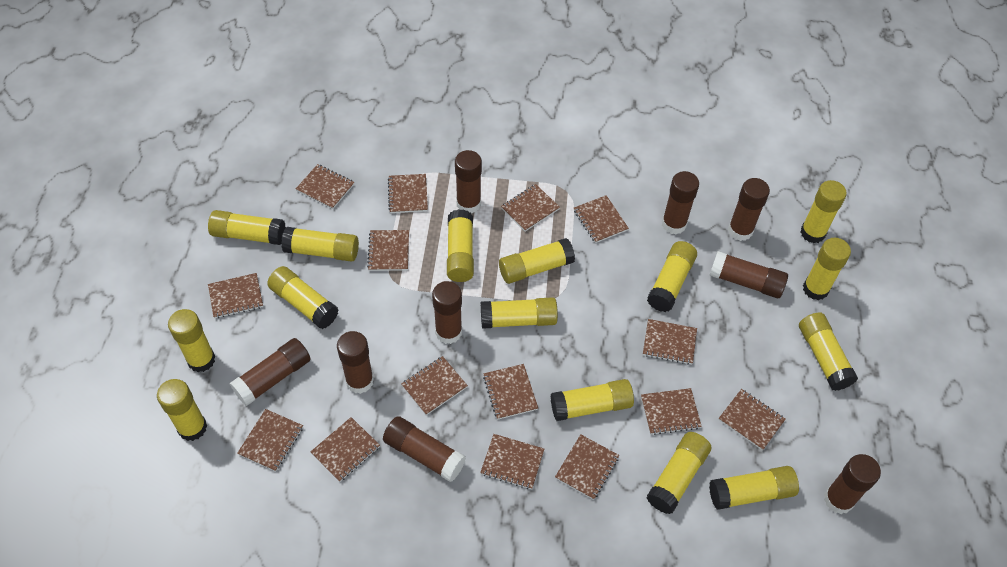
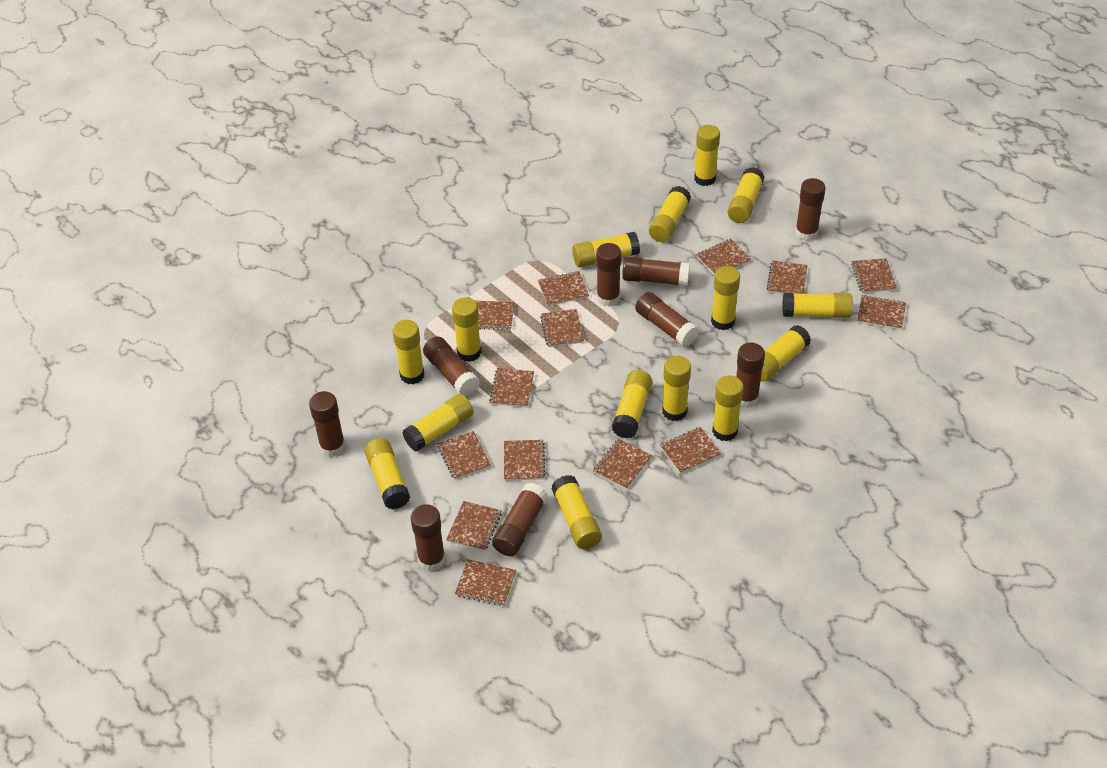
brown notebook: 15 -> 14

